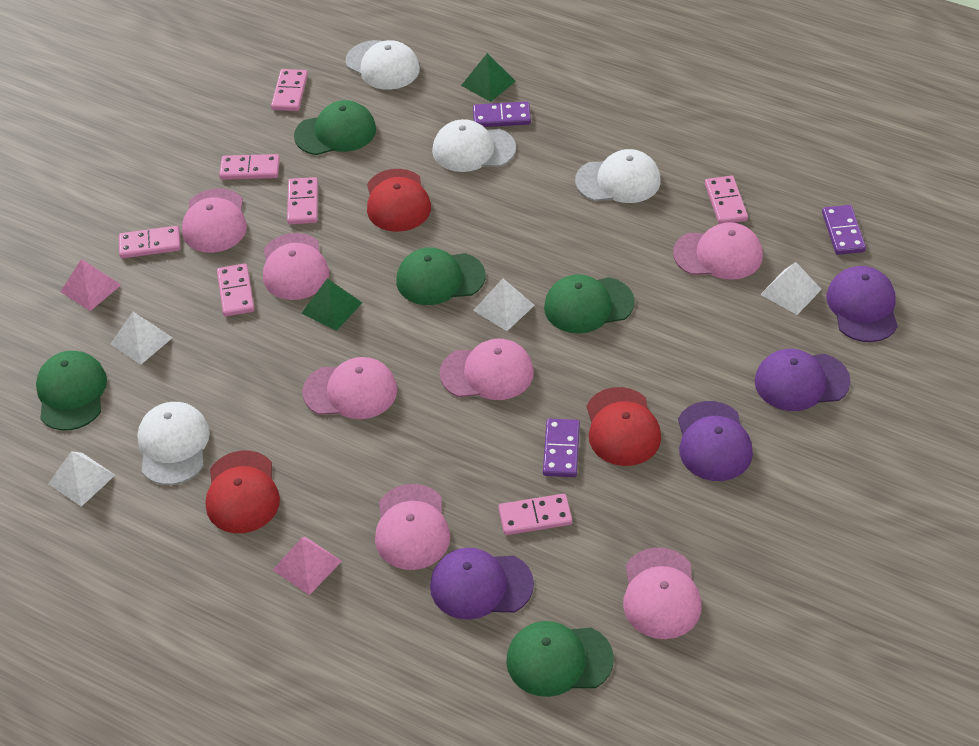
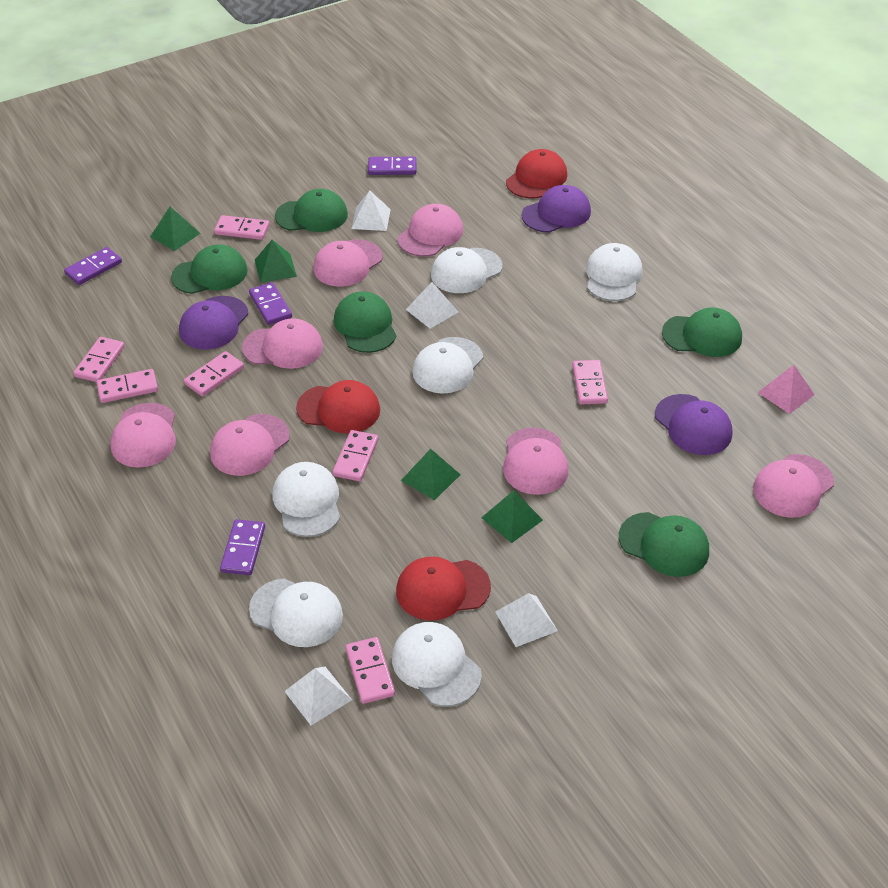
green pyramid: 2 -> 4
pink pyramid: 2 -> 1
purple cap: 4 -> 3
purple domino: 3 -> 4
white cap: 4 -> 6

